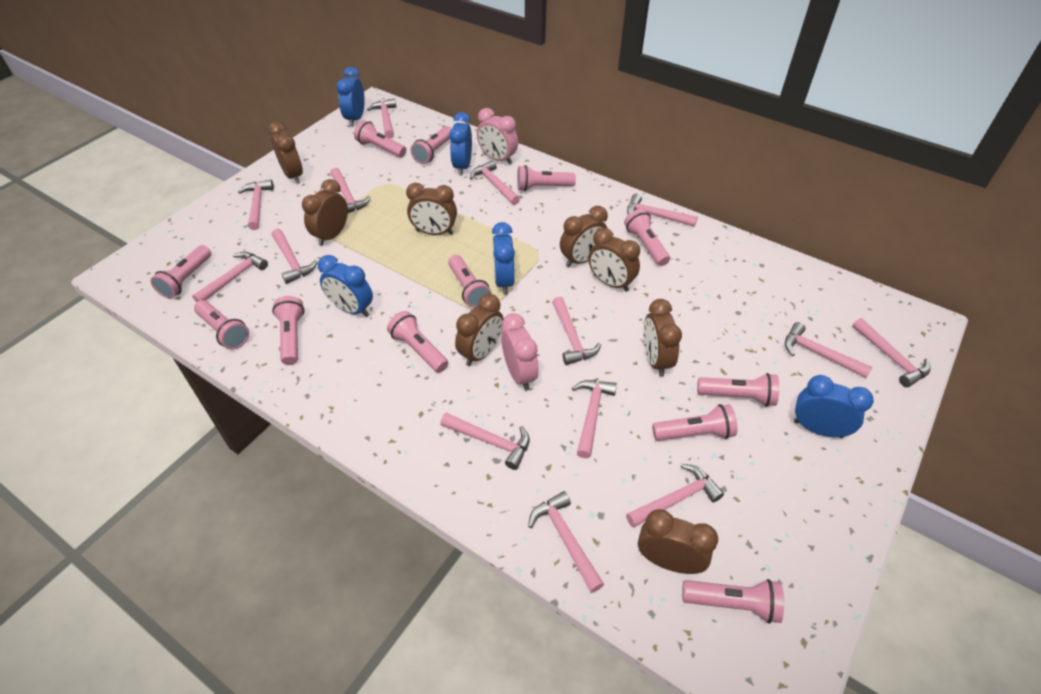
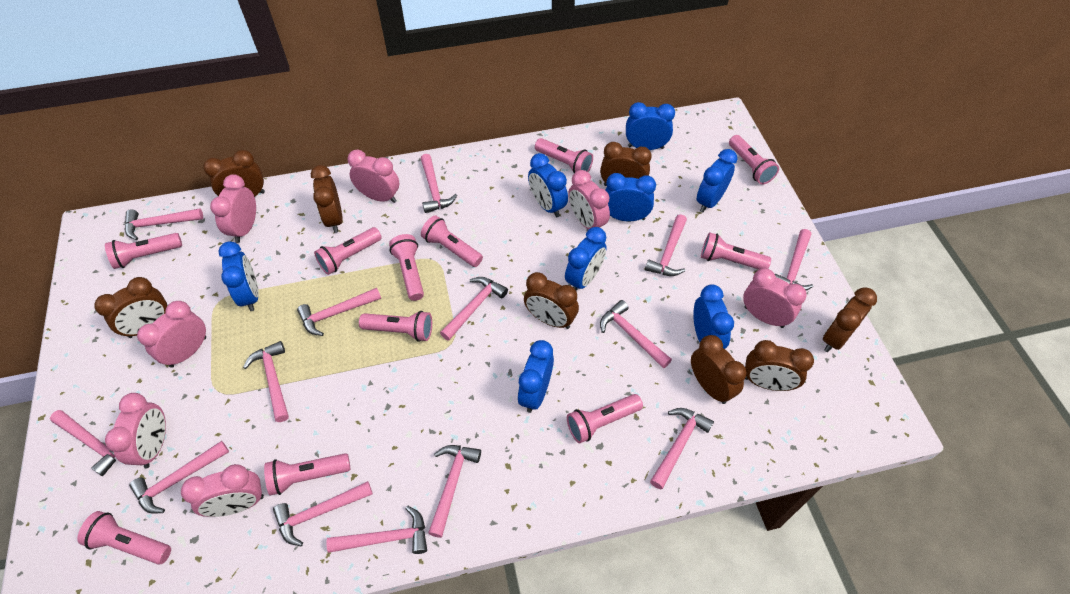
blue clock: 5 -> 8
pink clock: 2 -> 7
pink flashlight: 12 -> 11

